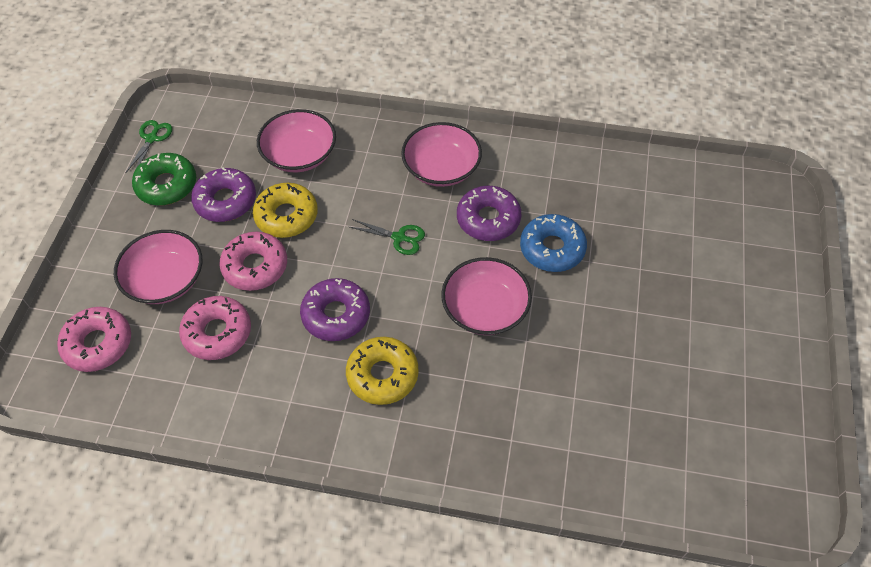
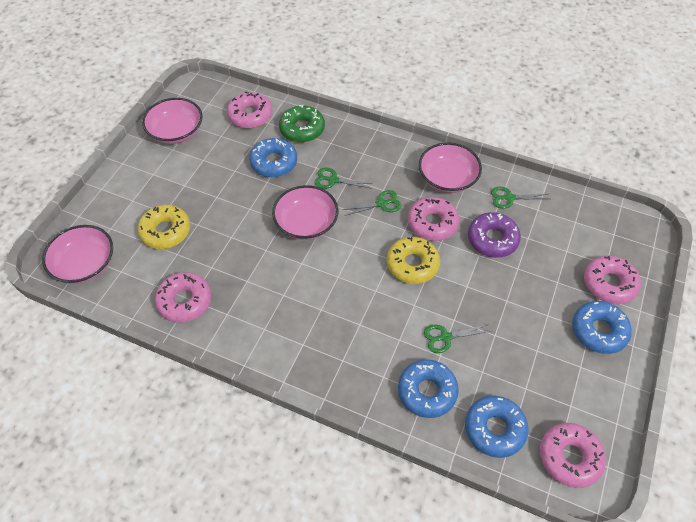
blue donut: 1 -> 4
green scissors: 2 -> 4
pink donut: 3 -> 5
purple donut: 3 -> 1

